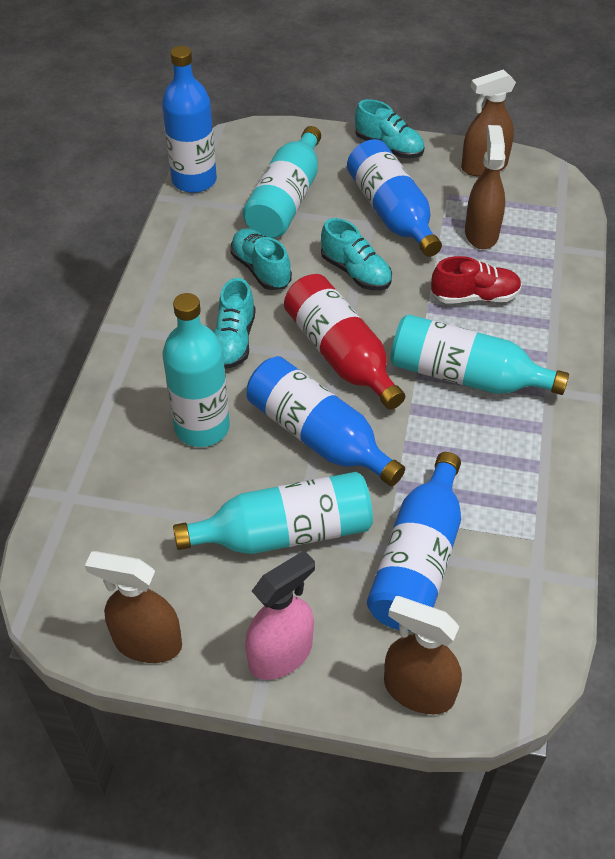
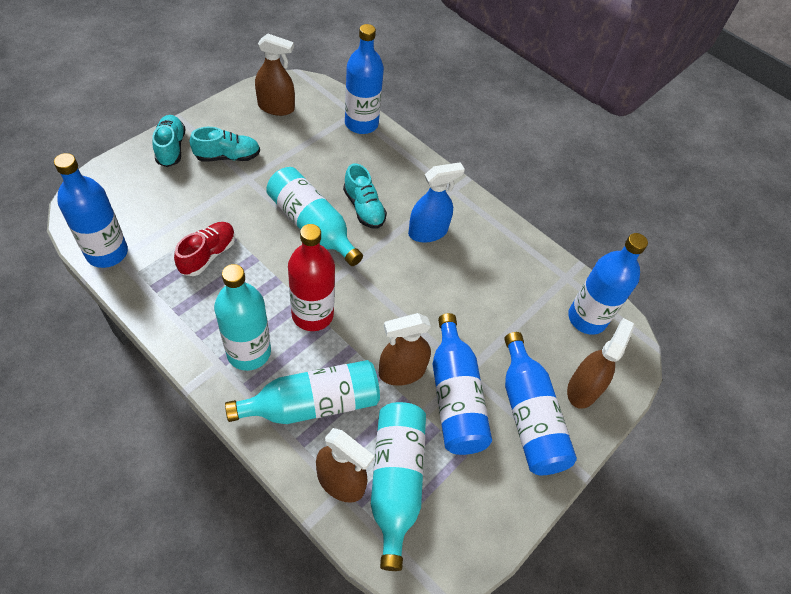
blue bottle: 4 -> 5
blue spray bottle: 0 -> 1
pink spray bottle: 1 -> 0
turquoise shoe: 4 -> 3

